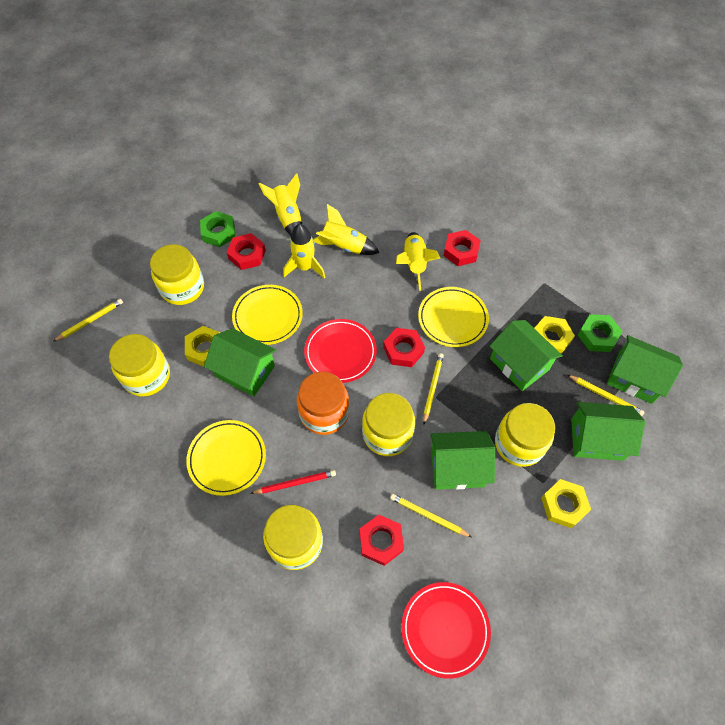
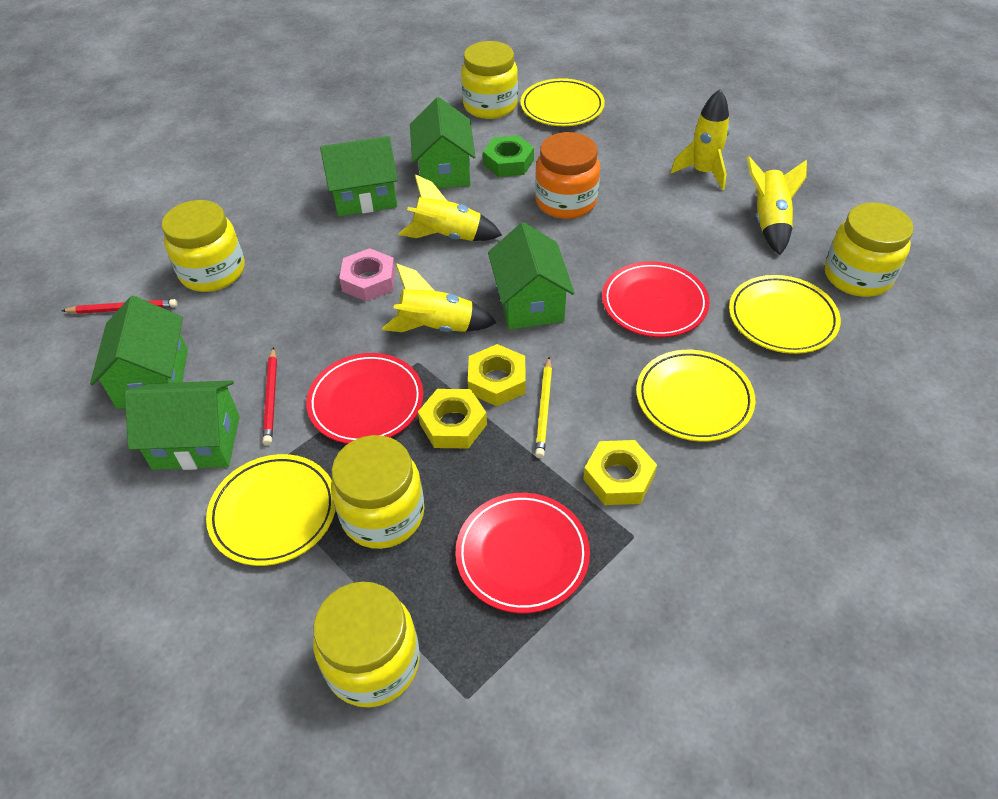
green nut: 2 -> 1
pink nut: 0 -> 1
red nut: 4 -> 0
red pencil: 1 -> 2
red plate: 2 -> 3
yellow pencil: 4 -> 1
yellow plate: 3 -> 4

